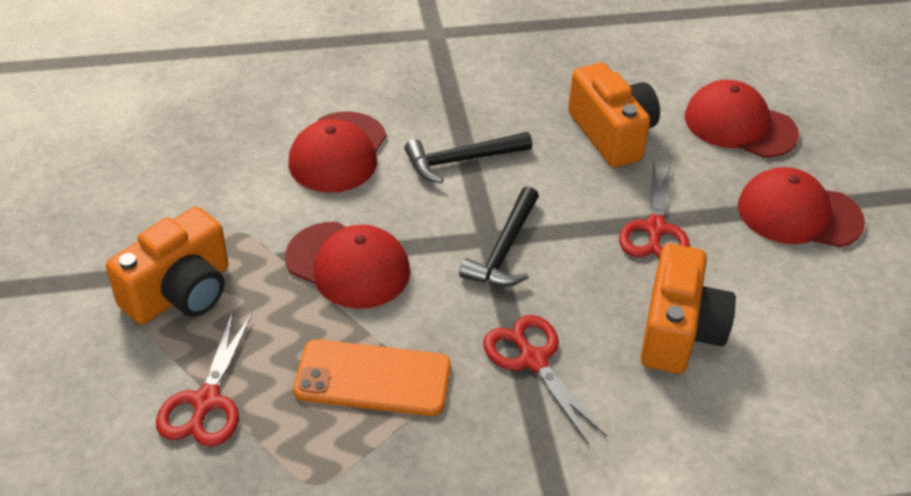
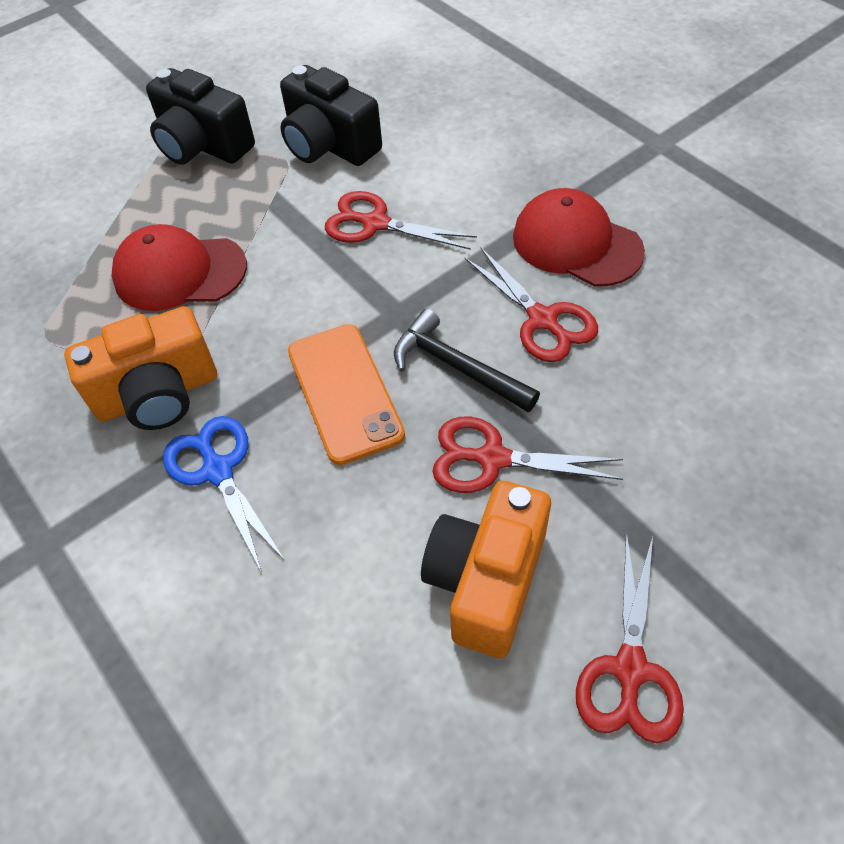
black camera: 0 -> 2
black hammer: 2 -> 1
blue scissors: 0 -> 1
orange camera: 3 -> 2
red cap: 4 -> 2
red scissors: 3 -> 4

